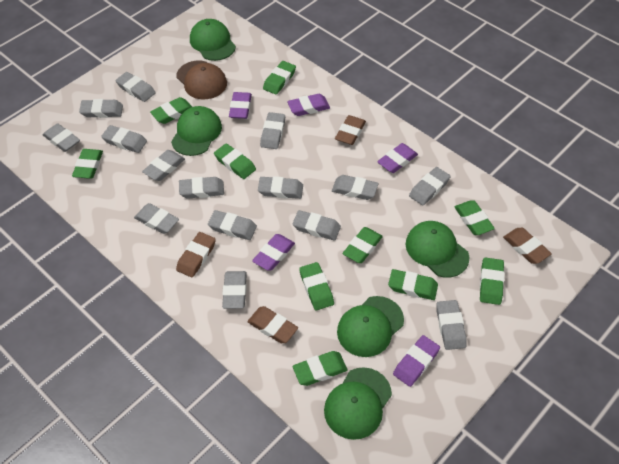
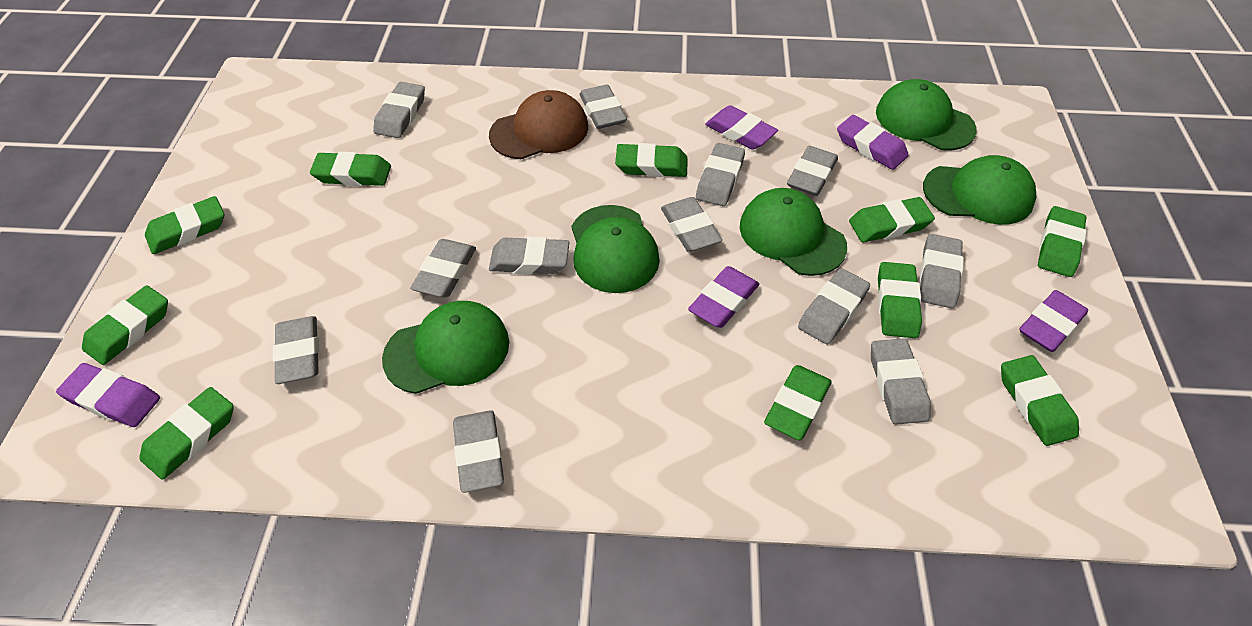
brown eraser: 4 -> 0
grey eraser: 15 -> 12

